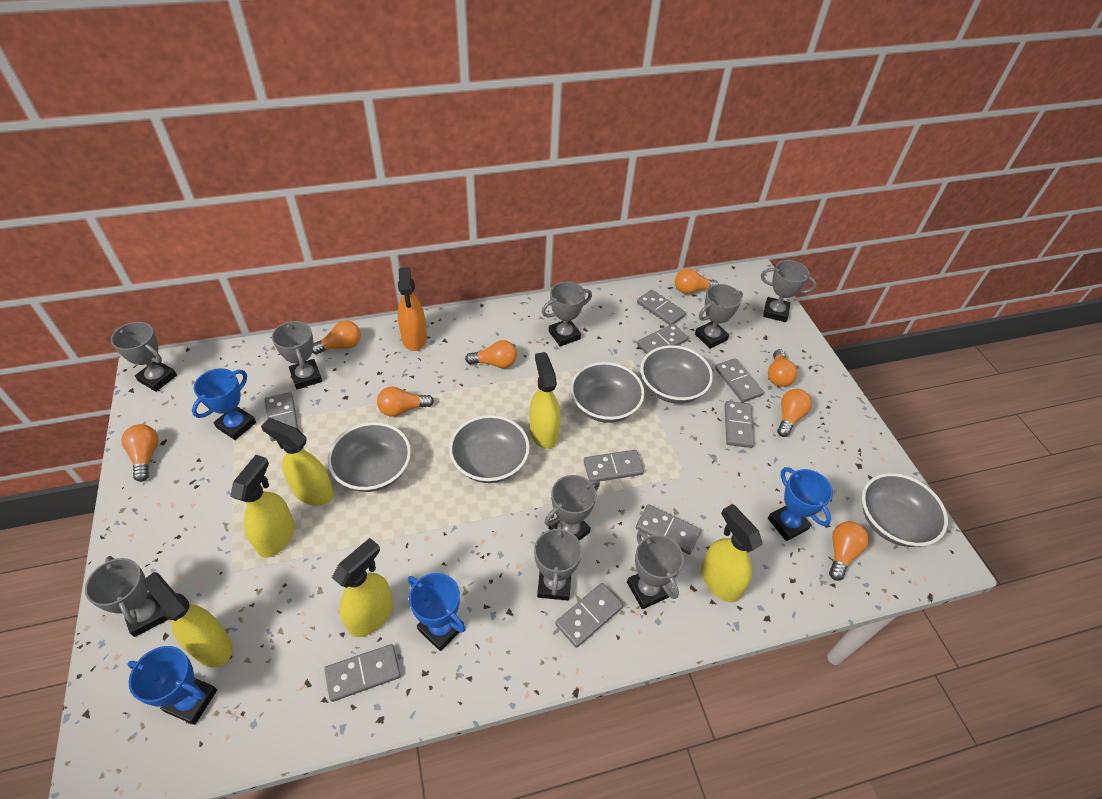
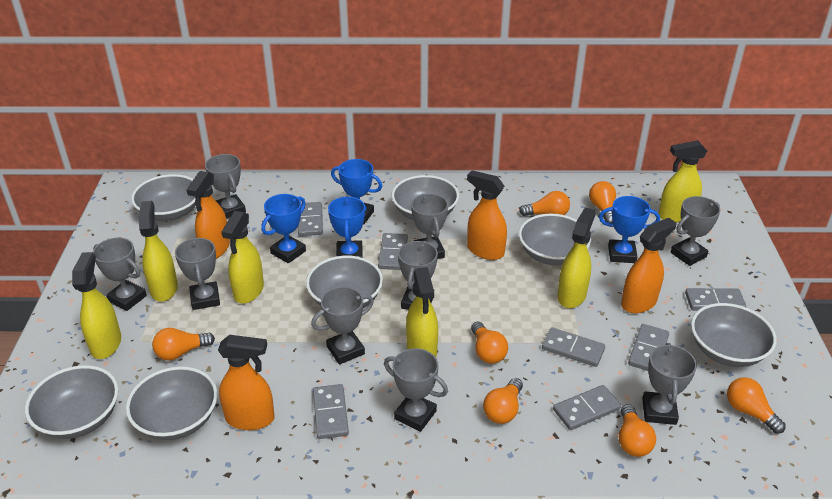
grey bowl: 5 -> 7
grey domino: 9 -> 7
orange light bulb: 8 -> 7
orange spray bottle: 1 -> 4

